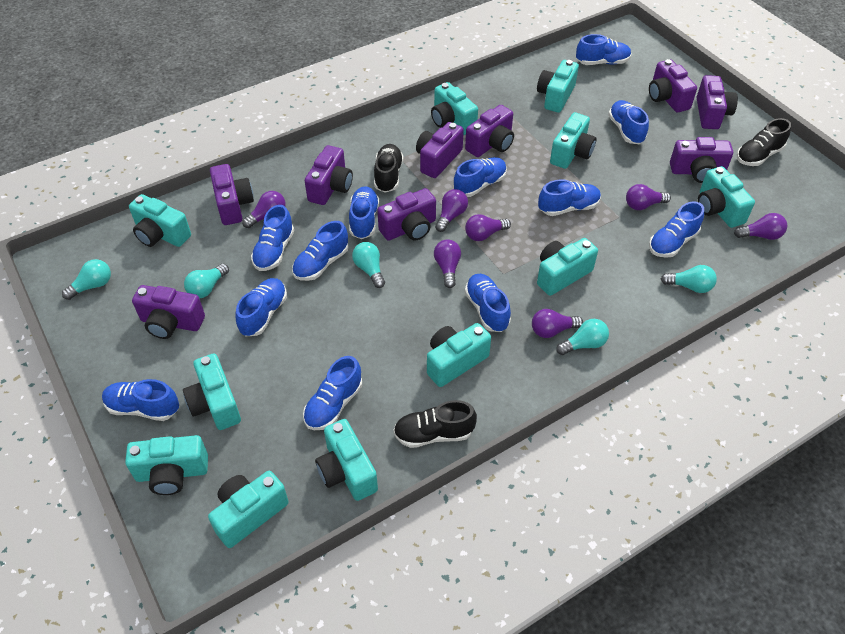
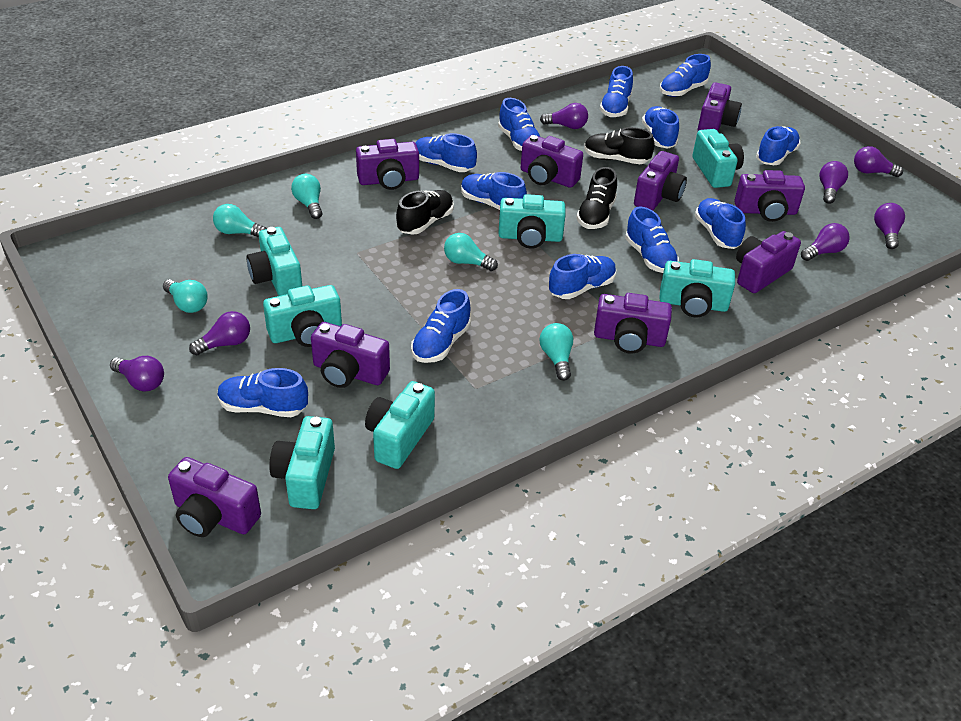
turquoise camera: 11 -> 7

